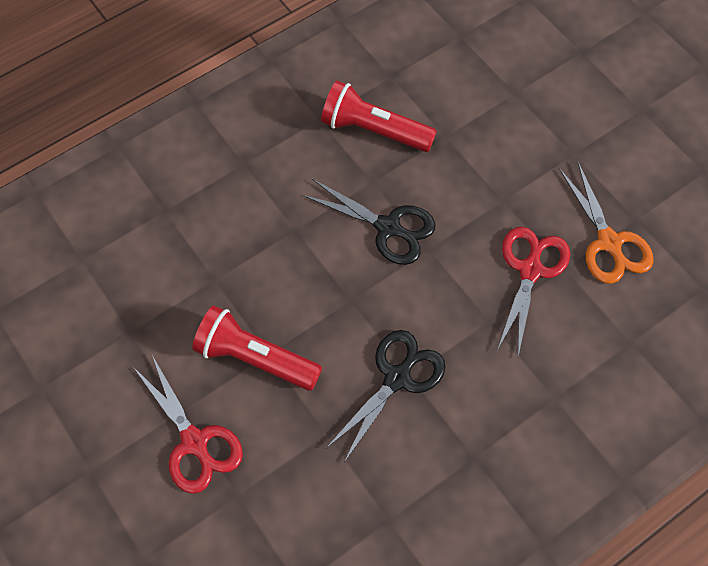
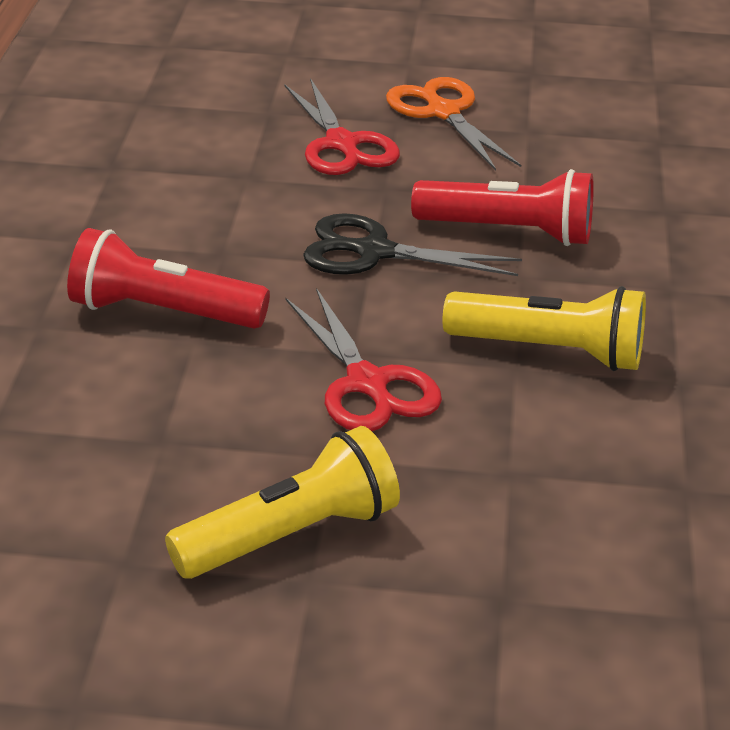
black scissors: 2 -> 1
yellow flashlight: 0 -> 2

